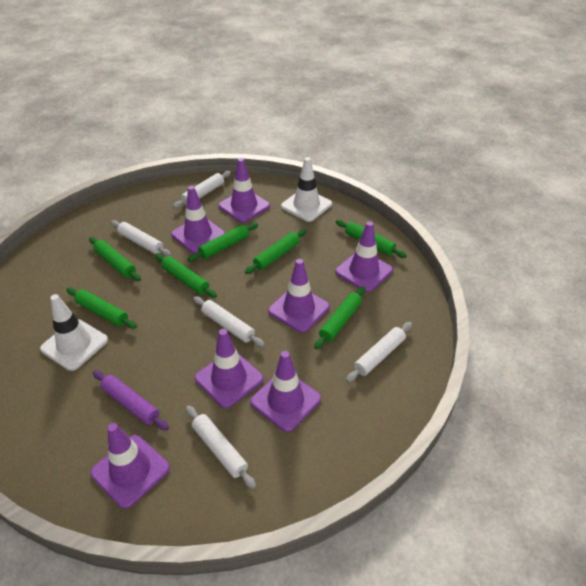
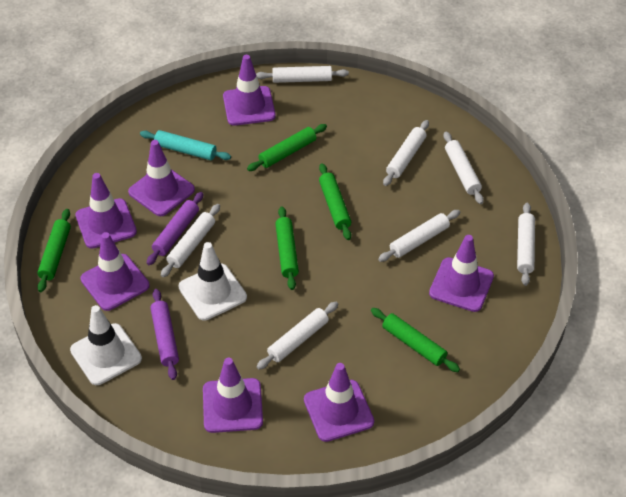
green rolling pin: 7 -> 5
purple rolling pin: 1 -> 2
turquoise rolling pin: 0 -> 1
white rolling pin: 5 -> 7

